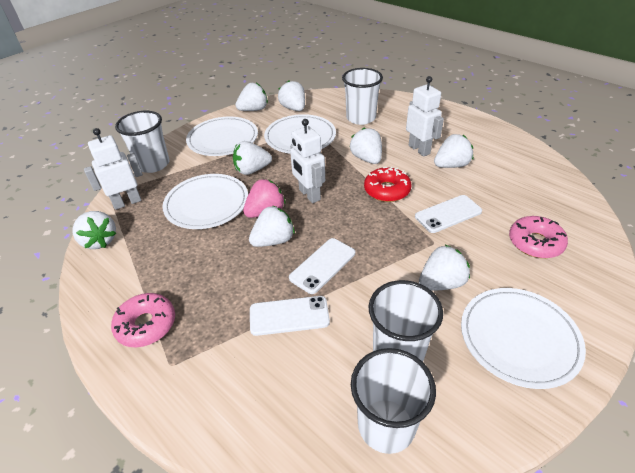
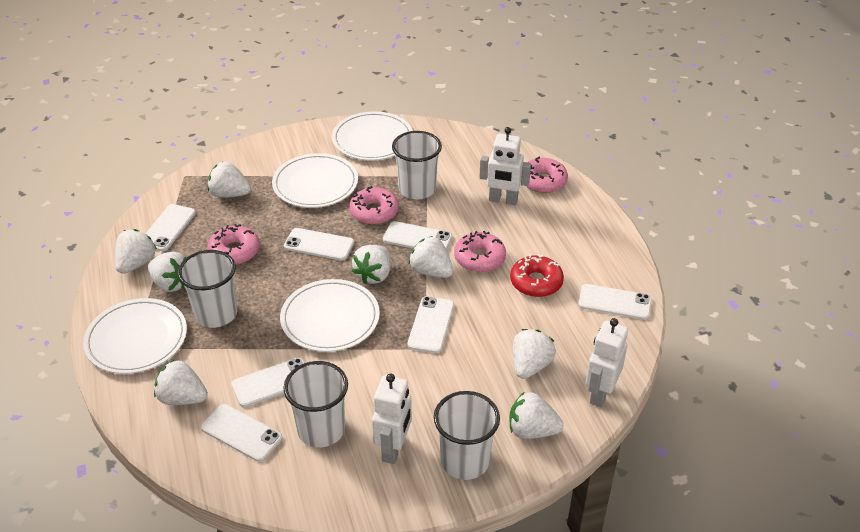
pink donut: 2 -> 4
pink strawberry: 1 -> 0
white phone: 3 -> 7

